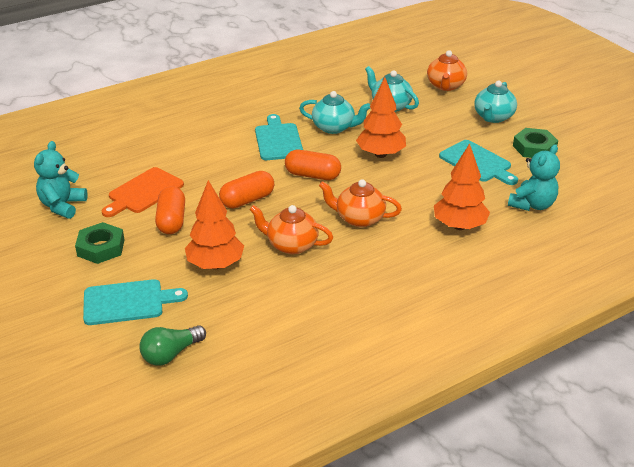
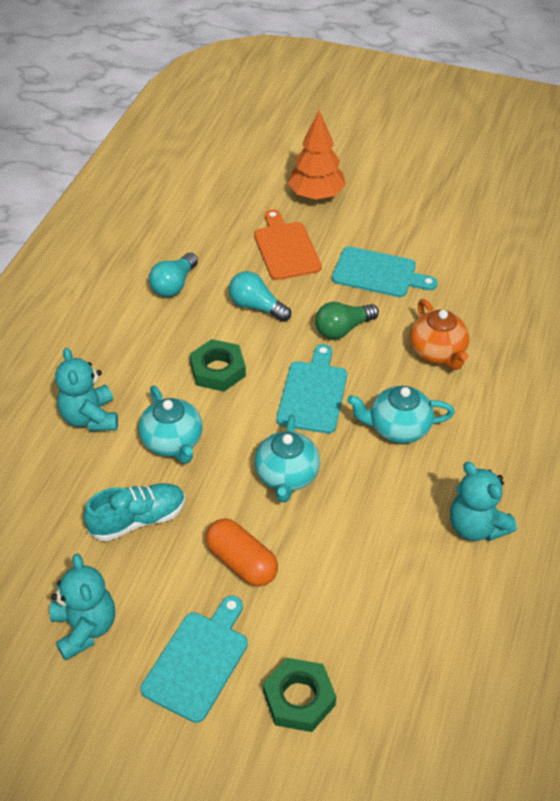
orange capsule: 3 -> 1
orange teapot: 3 -> 1
orange tree: 3 -> 1
turquoise light bulb: 0 -> 2
turquoise shoe: 0 -> 1
turquoise teddy bear: 2 -> 3

